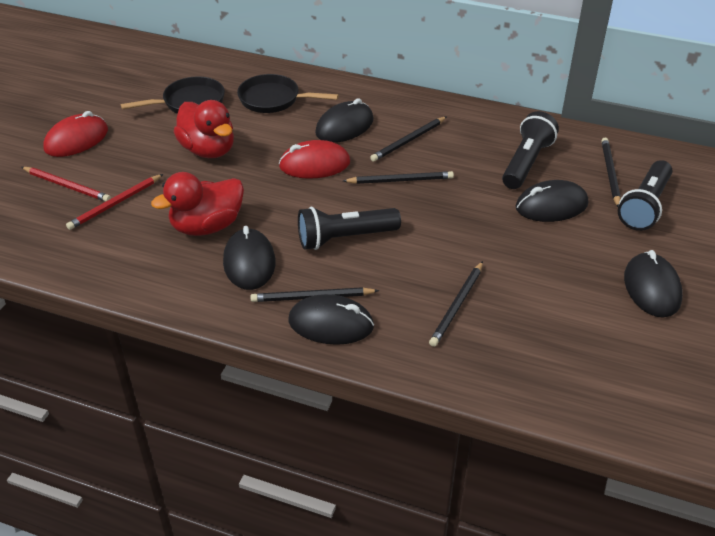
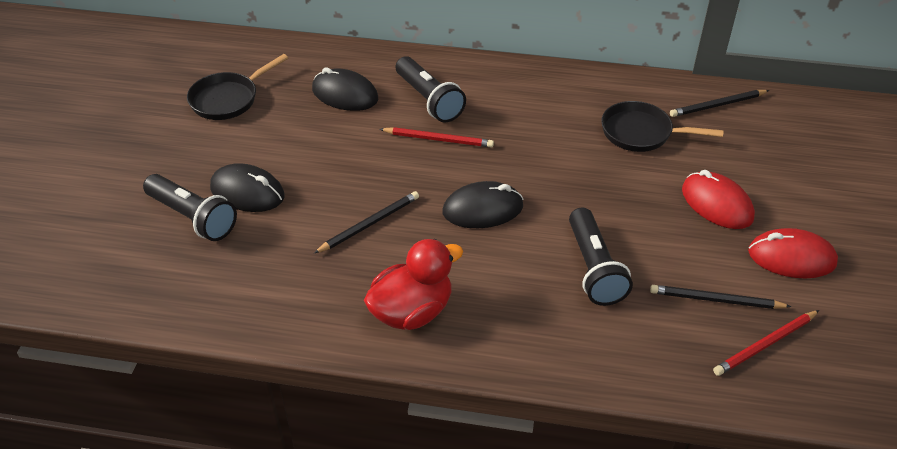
black mouse: 5 -> 3
black pencil: 5 -> 3
red duck: 2 -> 1

